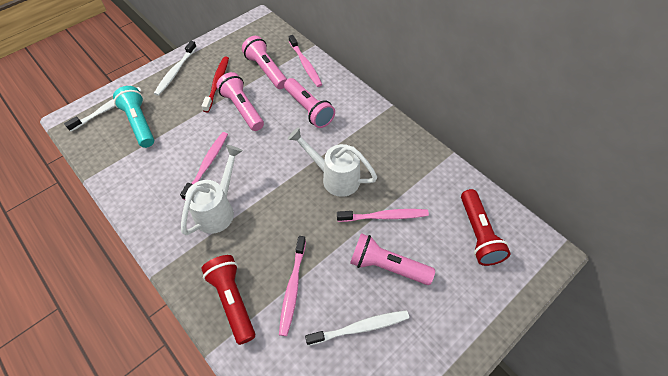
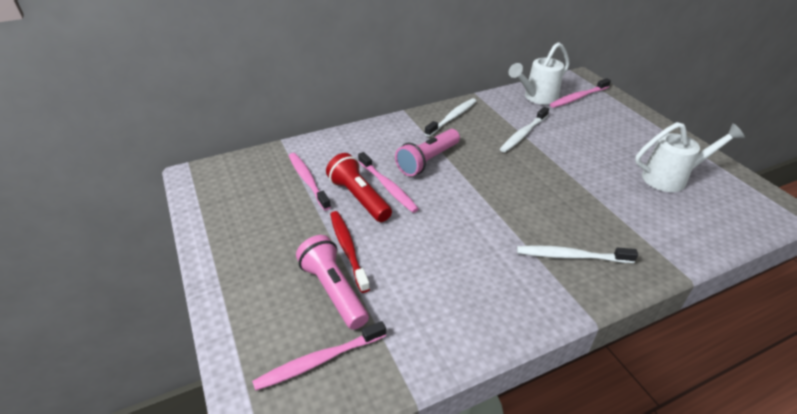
pink flashlight: 4 -> 2
red flashlight: 2 -> 1
turquoise flashlight: 1 -> 0

